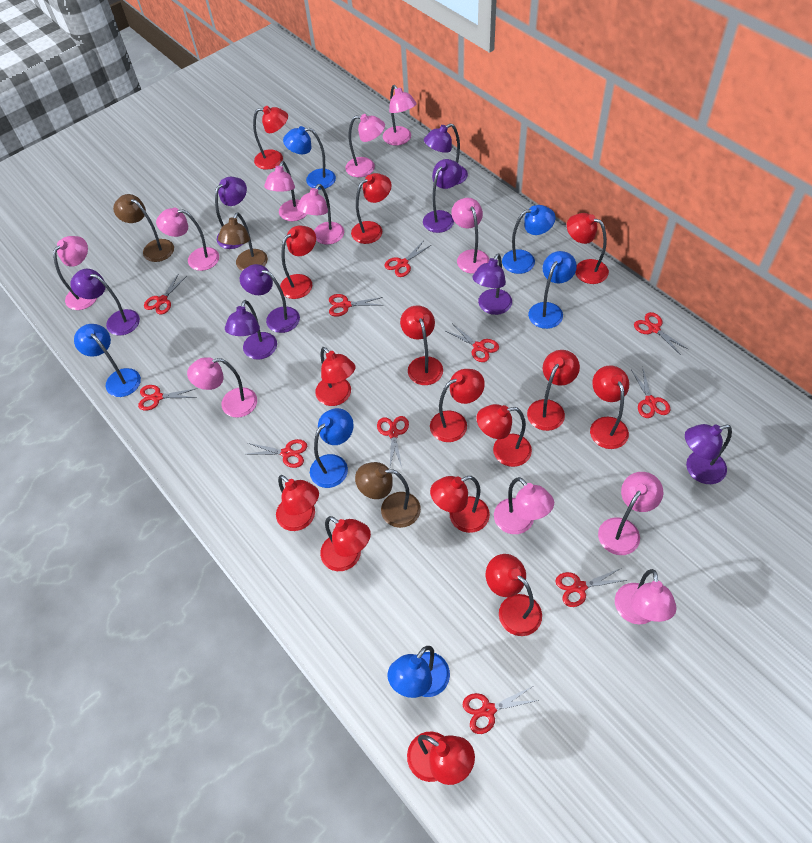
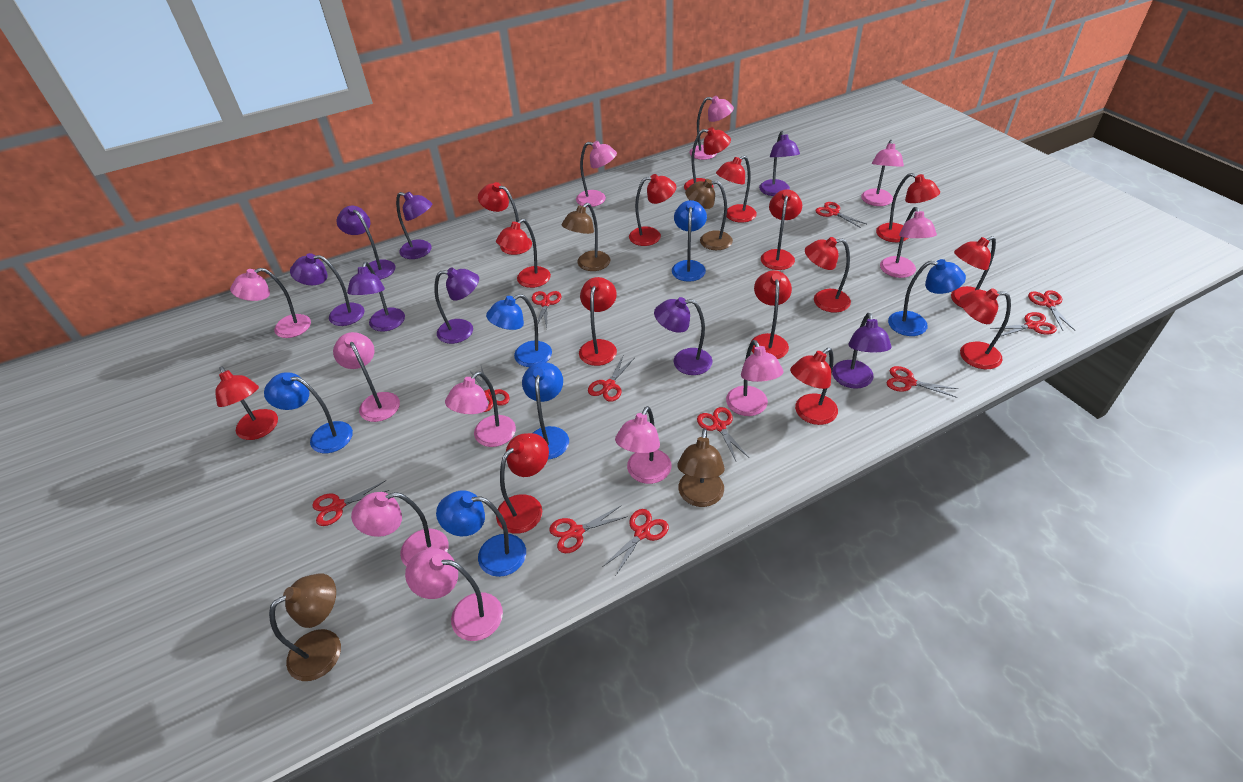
brown lamp: 3 -> 4

